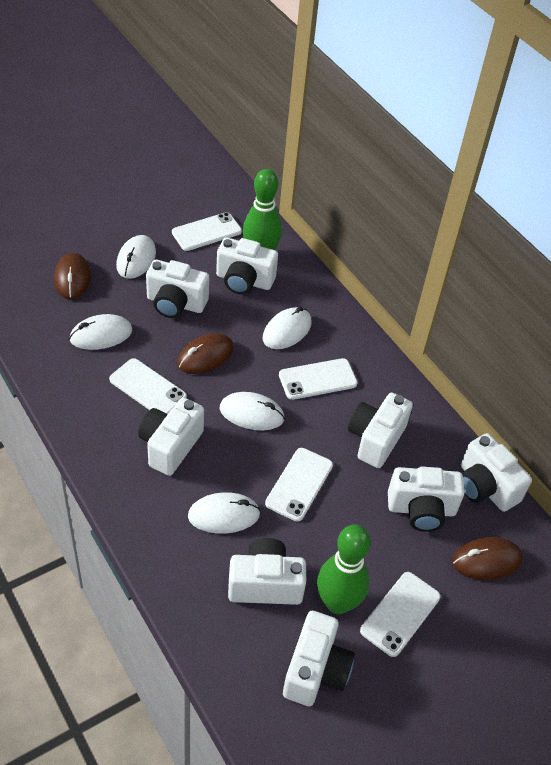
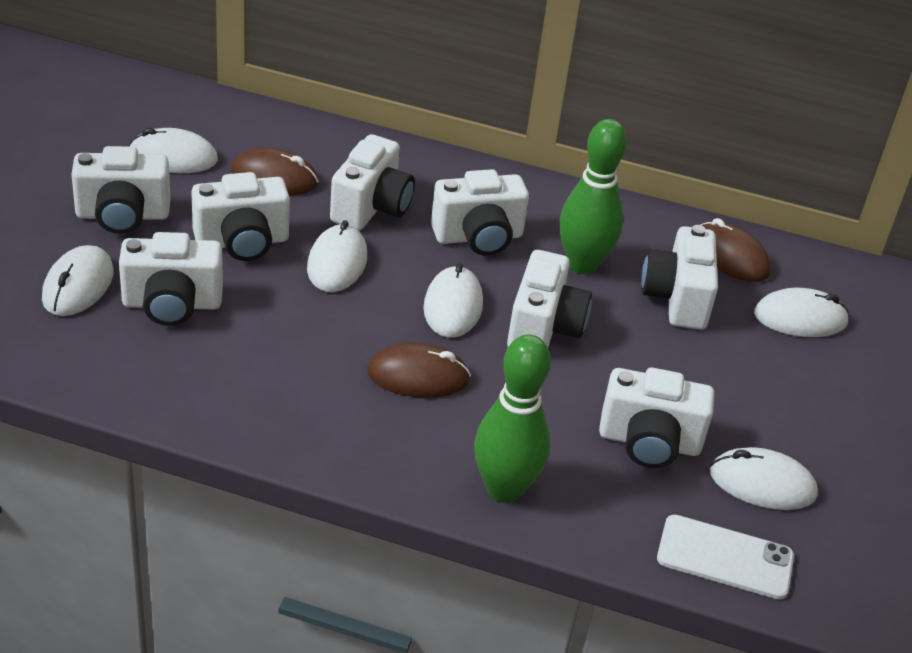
white mouse: 5 -> 6
white phone: 5 -> 1

